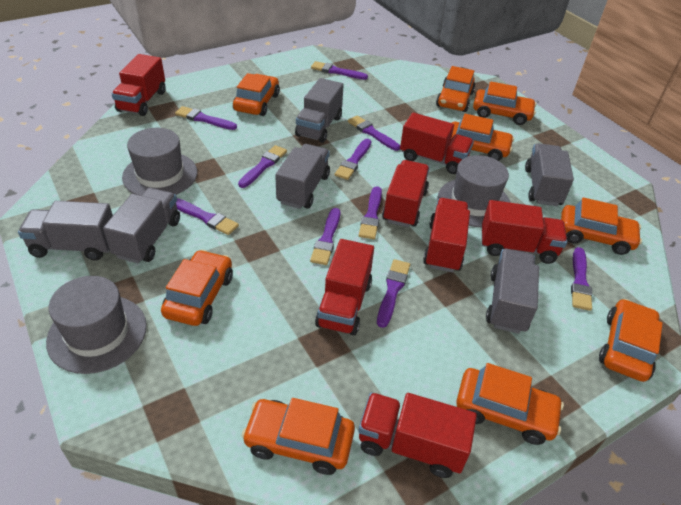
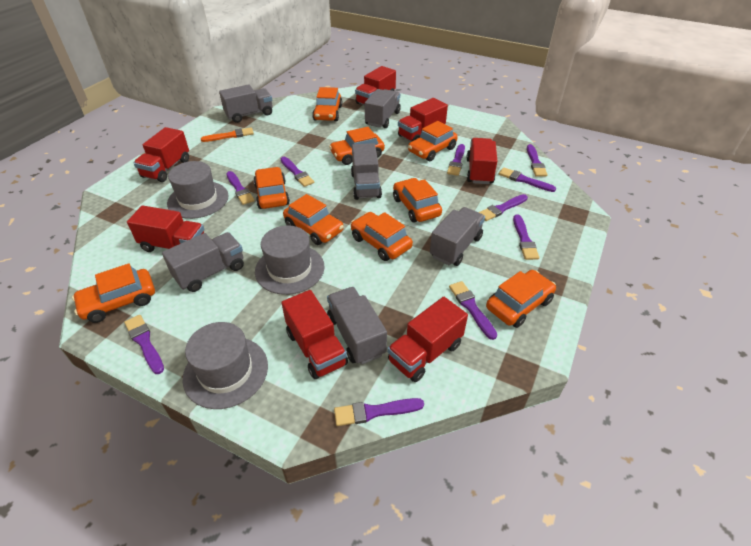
orange brush: 0 -> 1

